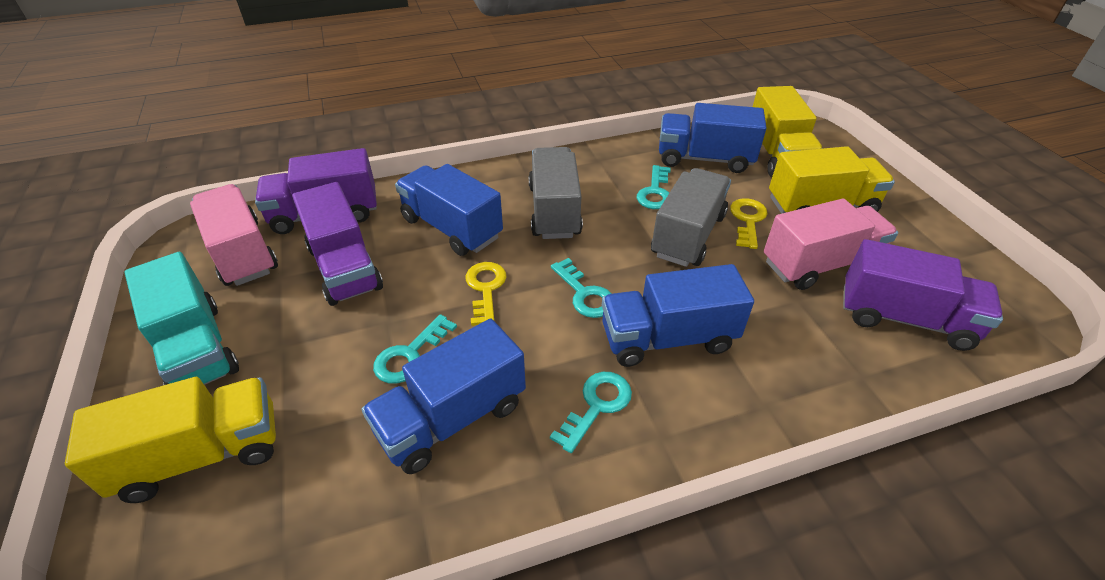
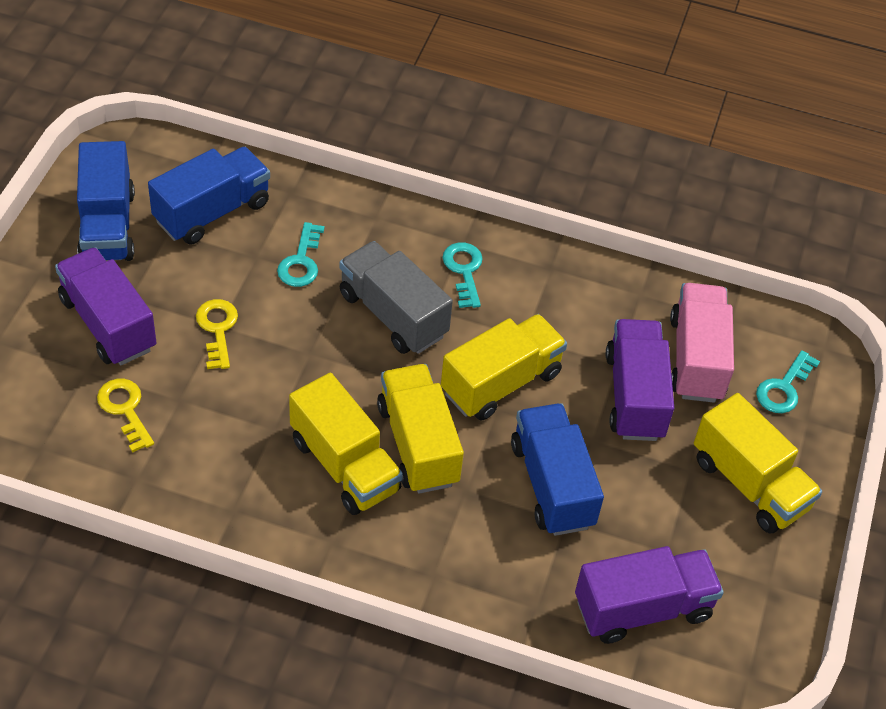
blue truck: 4 -> 3
grey truck: 2 -> 1
pink truck: 2 -> 1
turquoise key: 4 -> 3
turquoise truck: 1 -> 0
yellow truck: 3 -> 4

